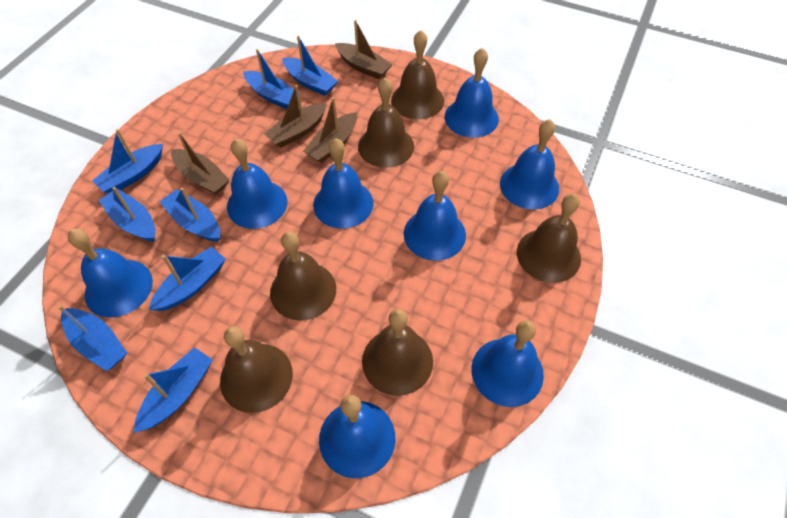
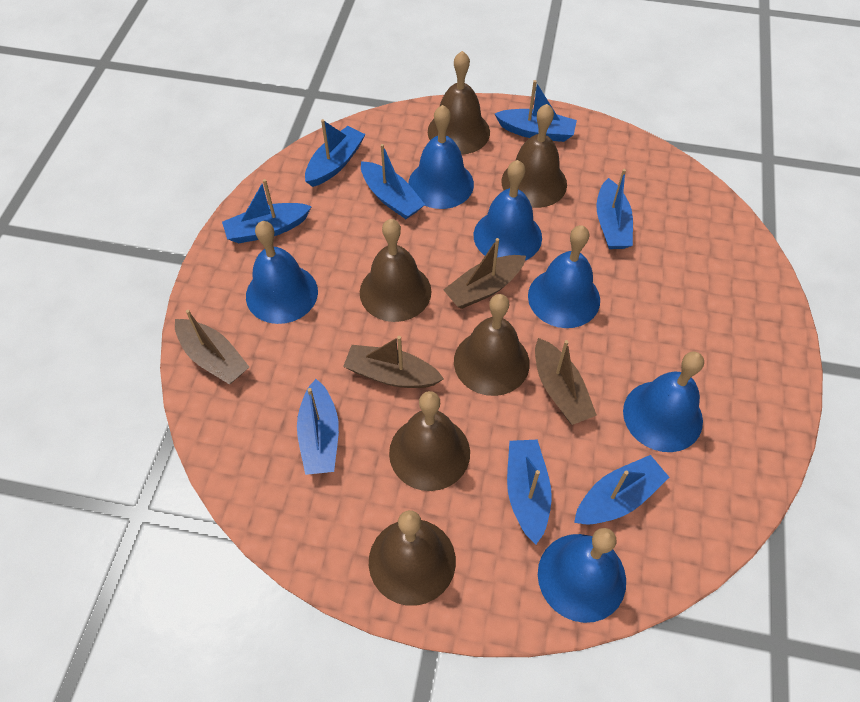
blue bell: 8 -> 6

